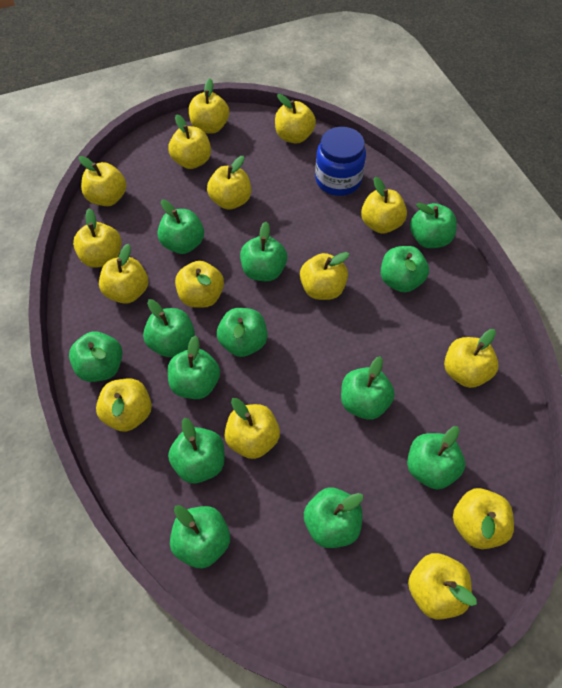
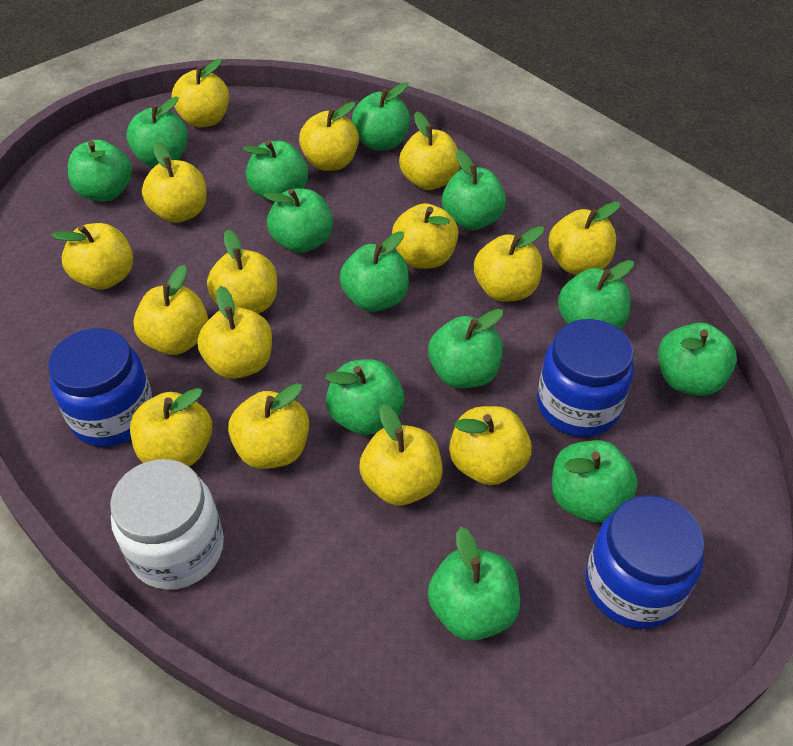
blue jar: 1 -> 3
white jar: 0 -> 1

